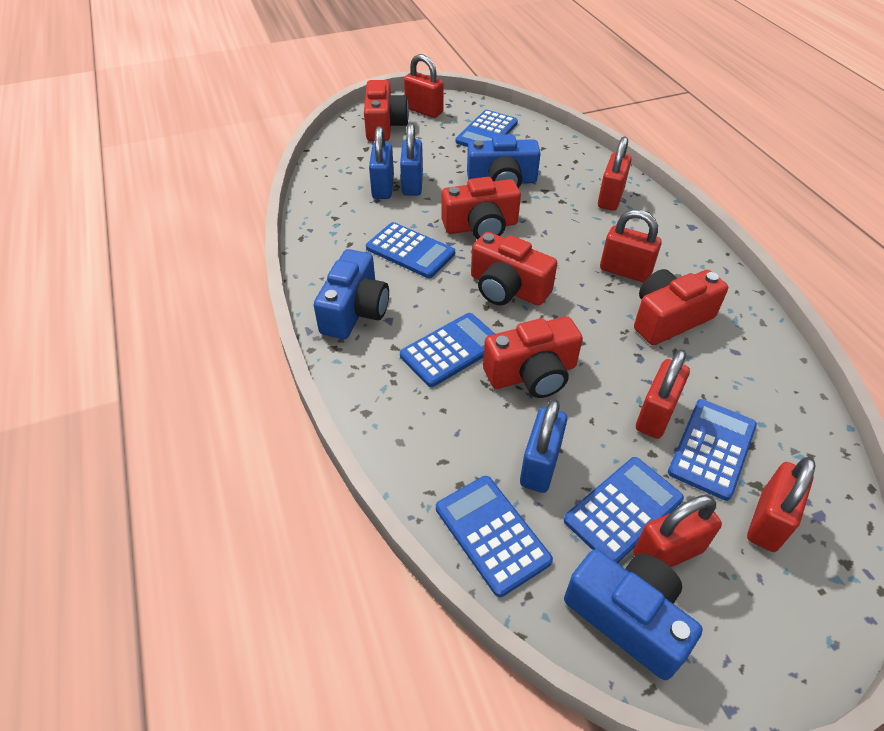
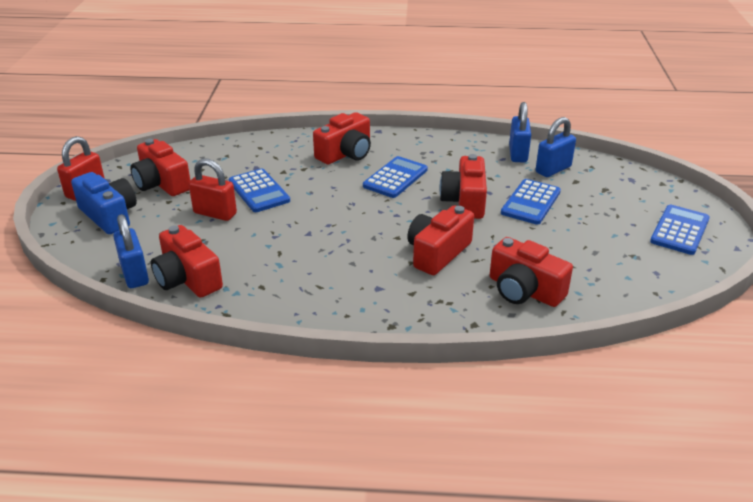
blue calculator: 6 -> 4
blue camera: 3 -> 1
red camera: 5 -> 6
red padlock: 6 -> 2

